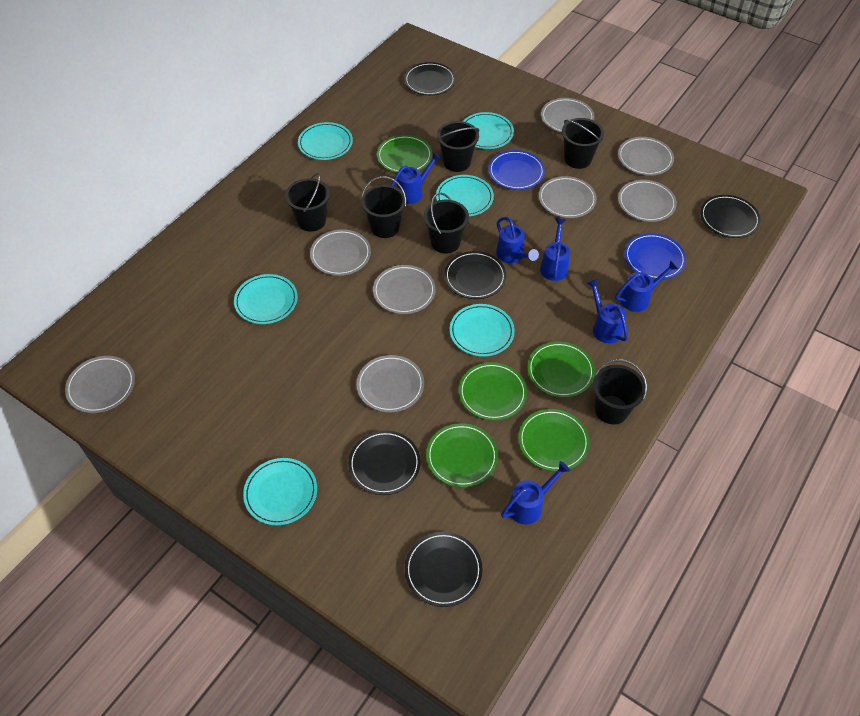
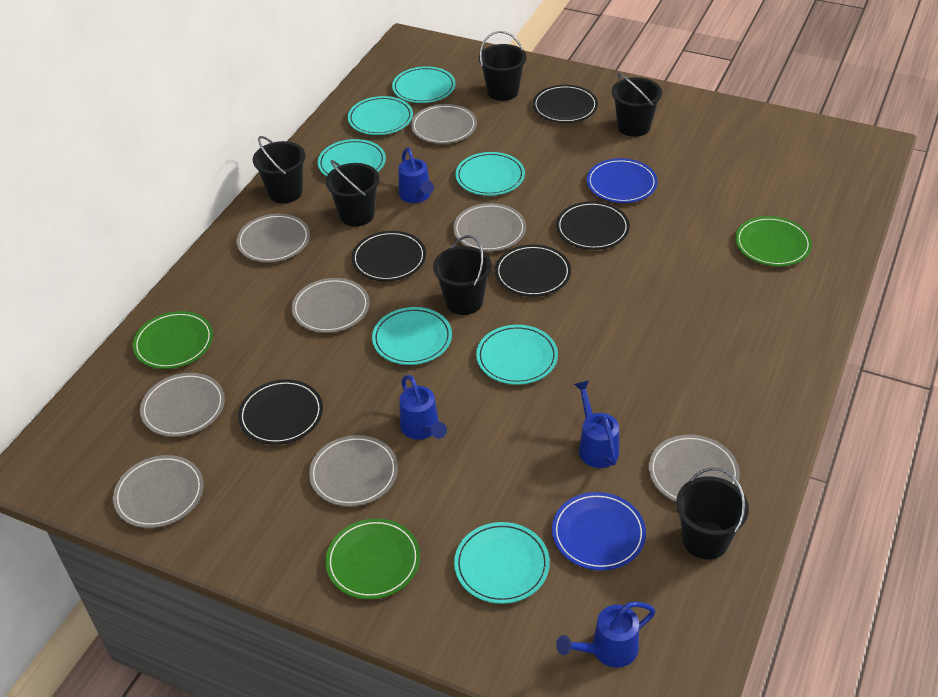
blue watering can: 6 -> 4
green plate: 5 -> 3
turquoise plate: 6 -> 7

